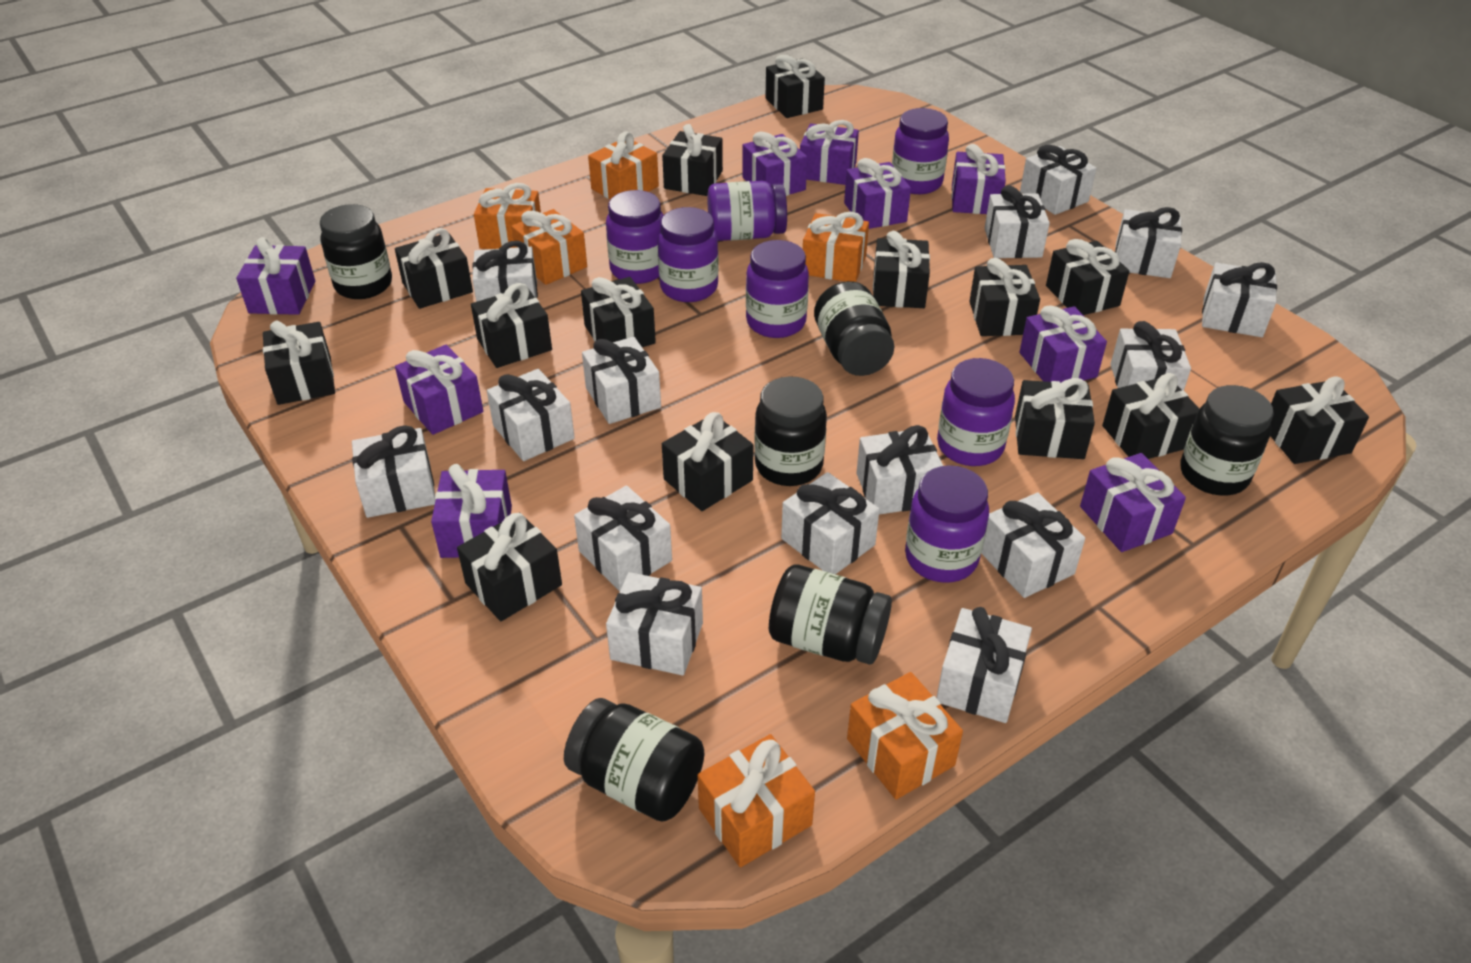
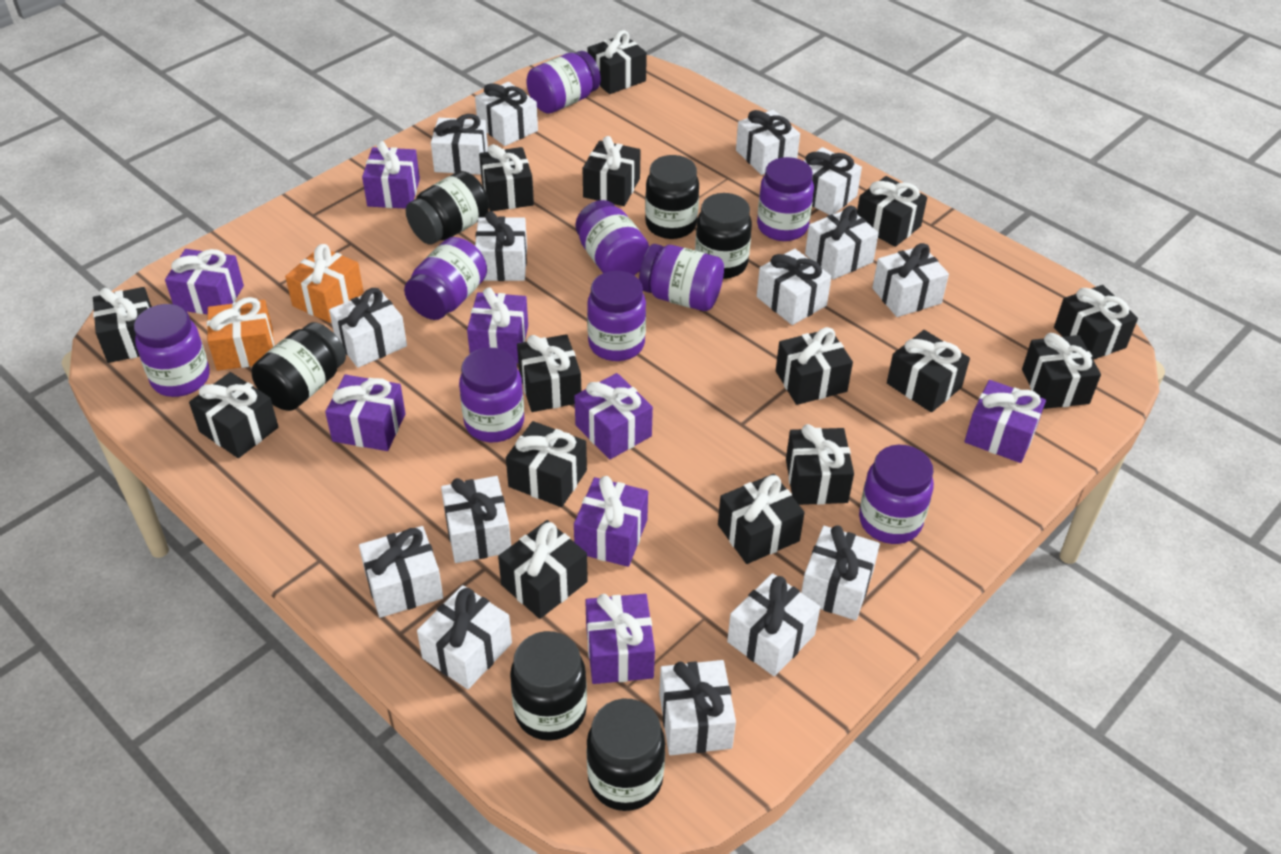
black gift: 14 -> 15
orange gift: 6 -> 2
purple gift: 9 -> 8
purple jar: 7 -> 9

